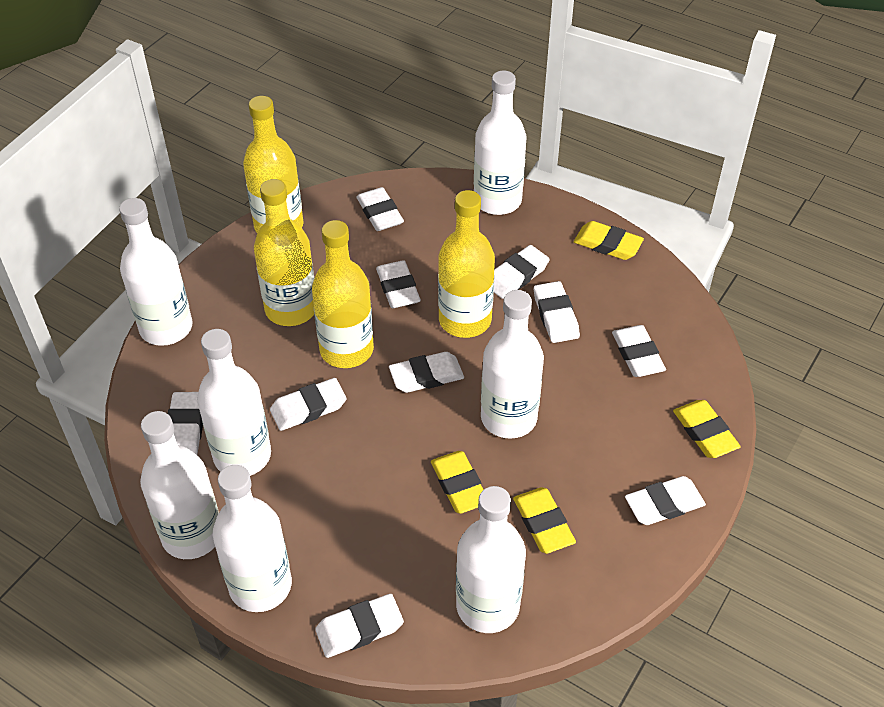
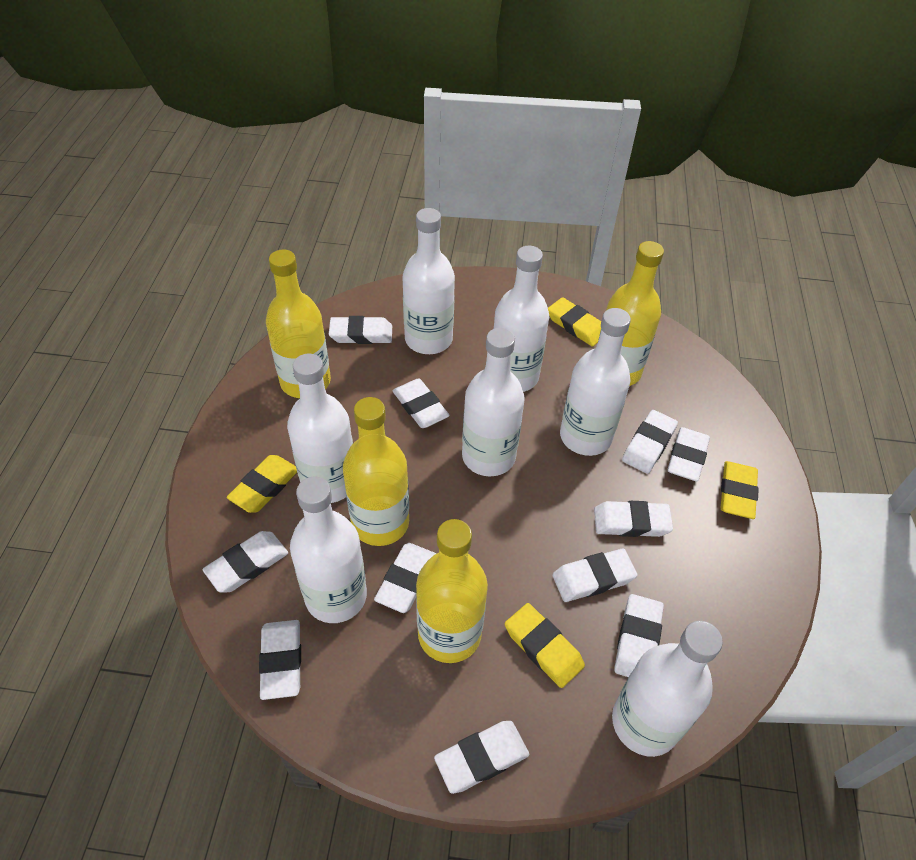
white eraser: 10 -> 11

